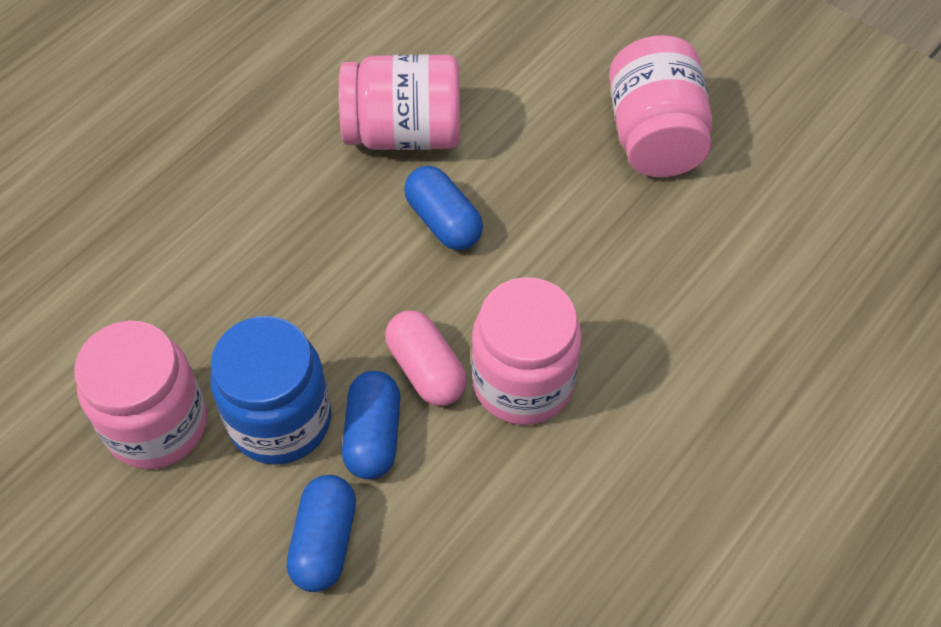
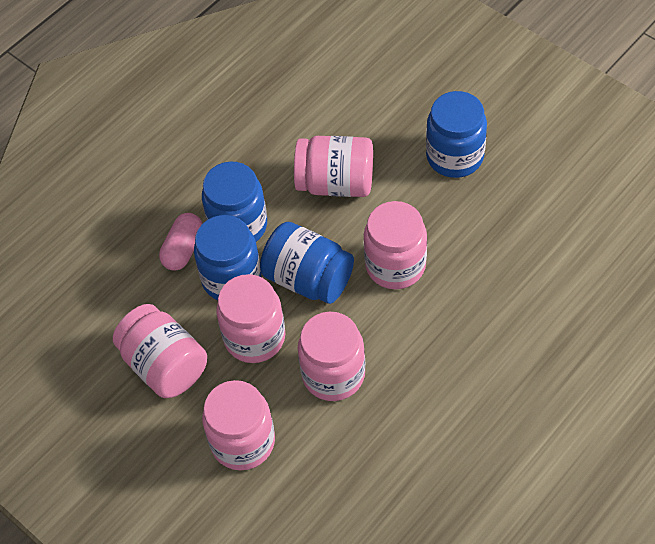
blue capsule: 3 -> 0
blue jar: 1 -> 4
pink jar: 4 -> 6

